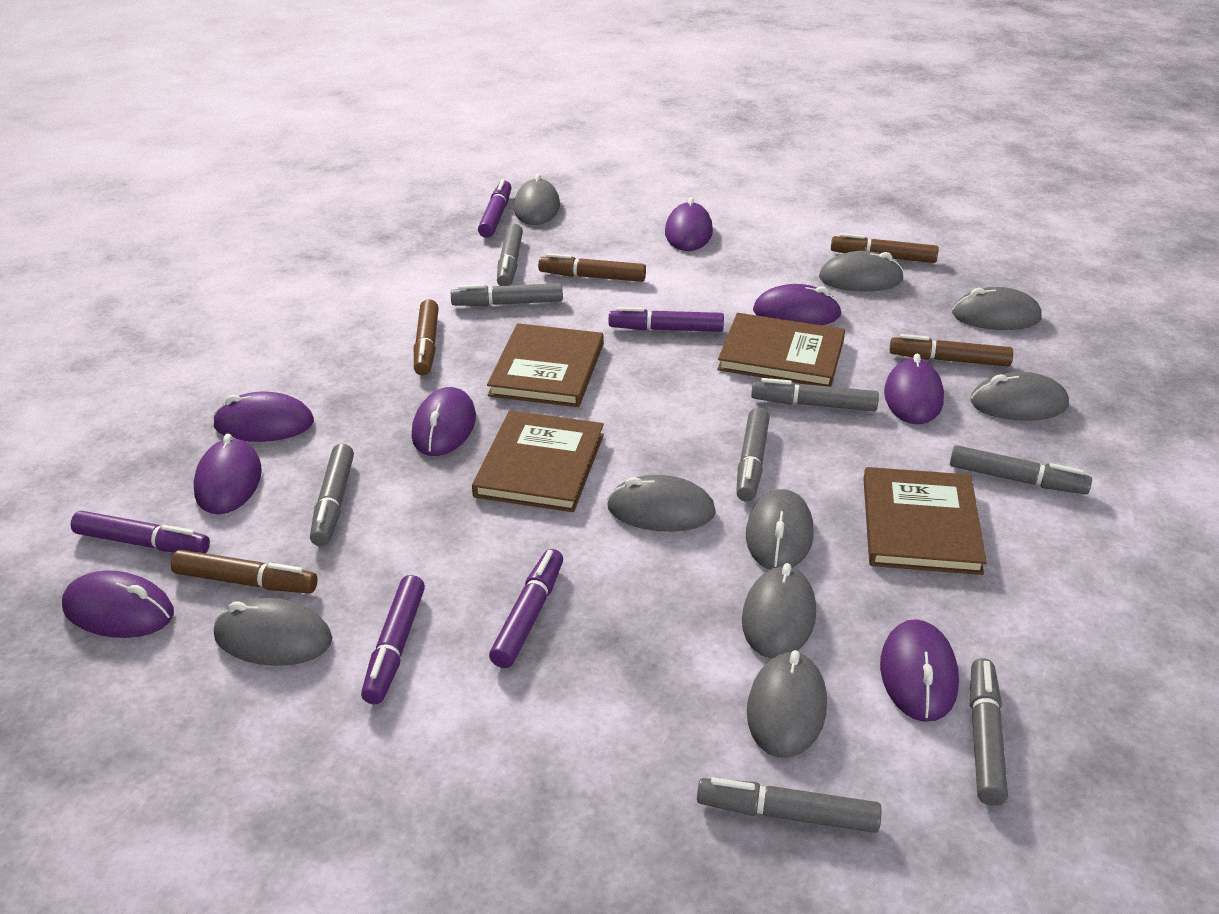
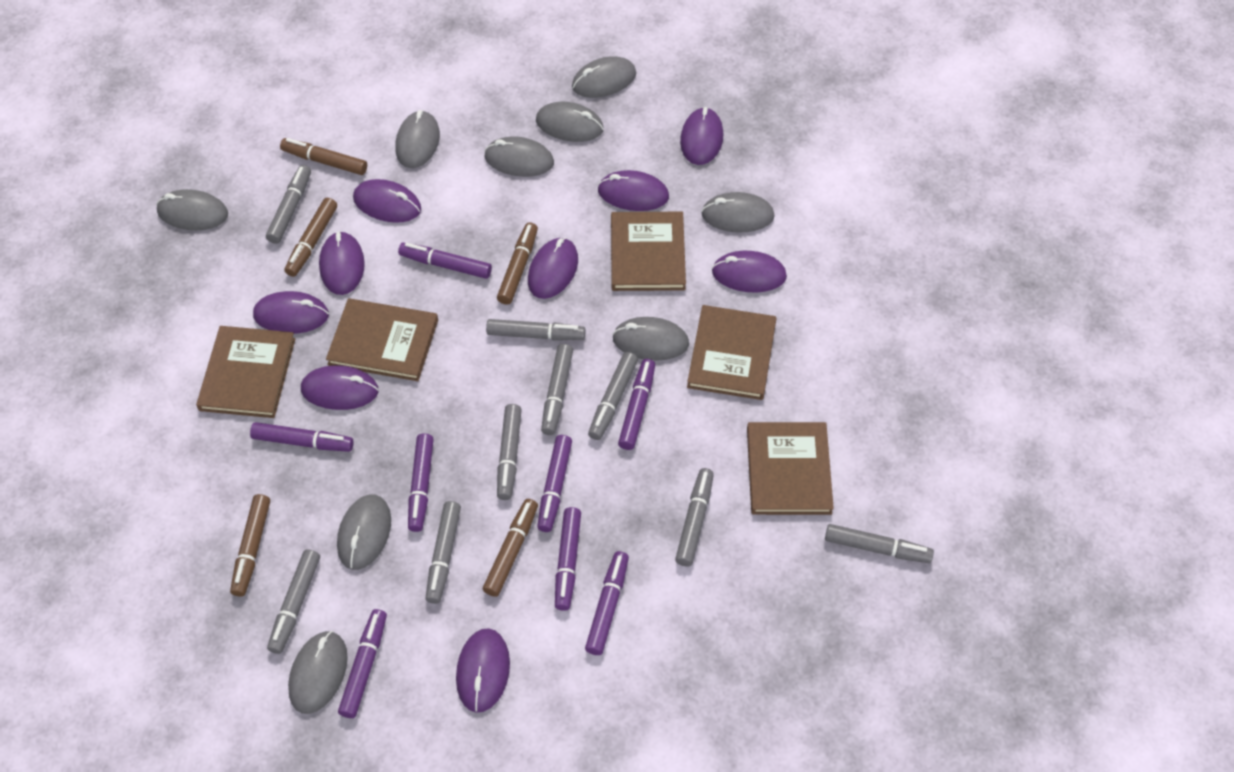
brown book: 4 -> 5
grey marker: 8 -> 9
purple marker: 5 -> 8
purple mouse: 8 -> 9

